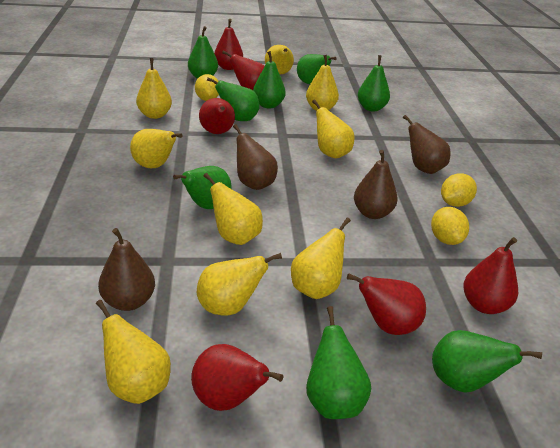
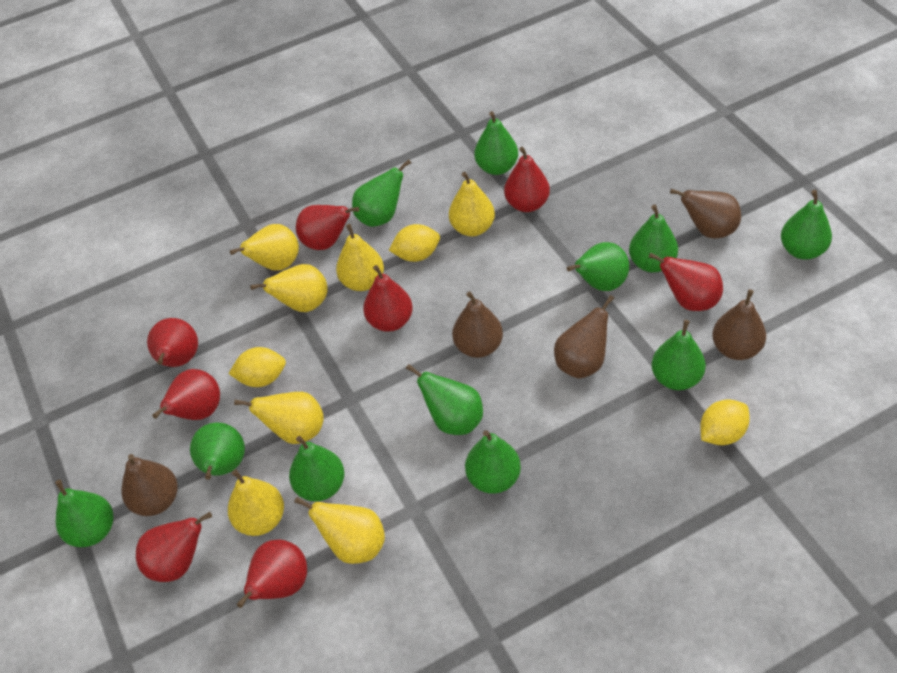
brown pear: 4 -> 5
green pear: 8 -> 11
red pear: 6 -> 8
yellow pear: 9 -> 7

